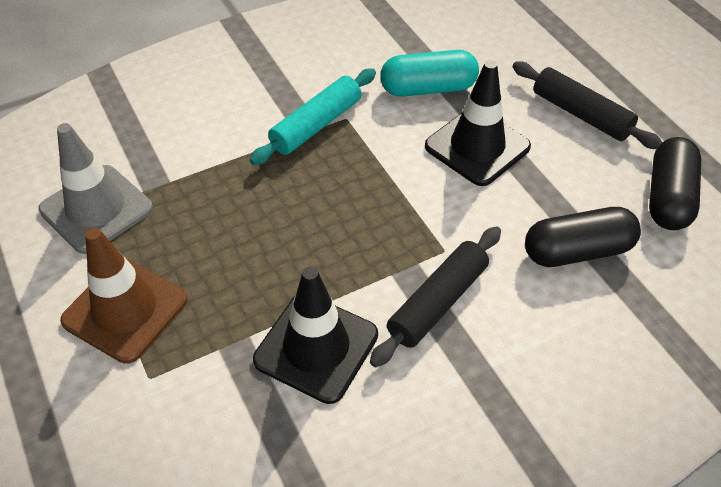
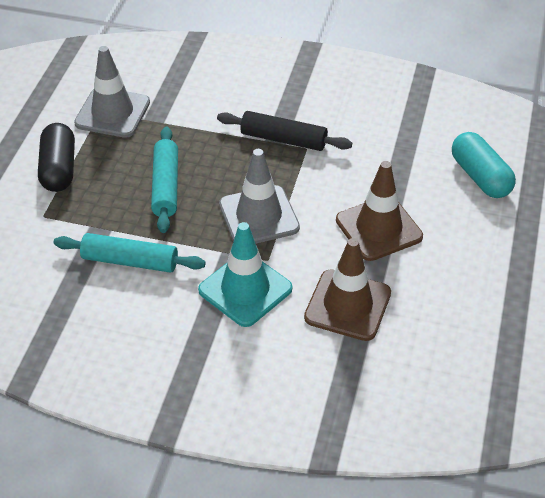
black capsule: 2 -> 1
black rolling pin: 2 -> 1
black traffic cone: 2 -> 0
brown traffic cone: 1 -> 2
grey traffic cone: 1 -> 2
turquoise rolling pin: 1 -> 2
turquoise traffic cone: 0 -> 1

